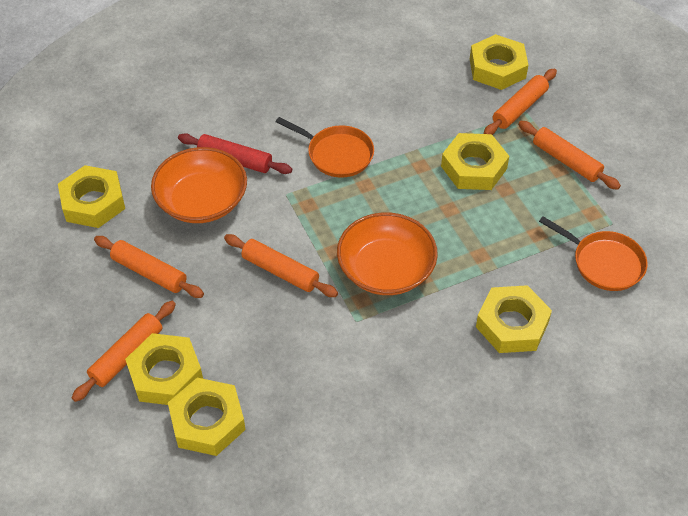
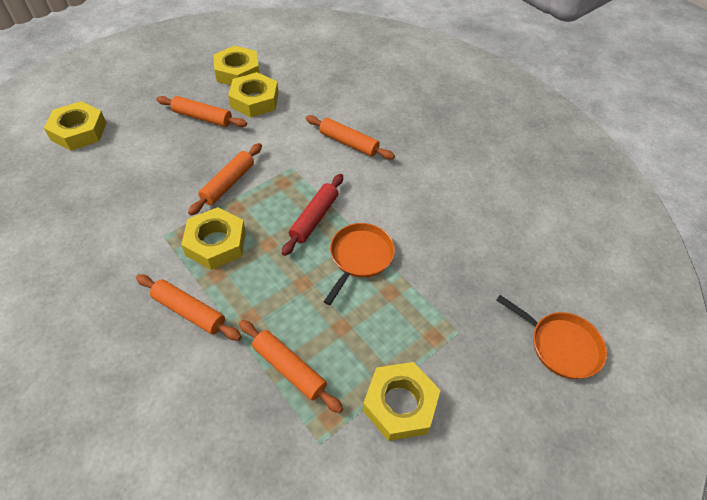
orange bowl: 2 -> 0
yellow nut: 6 -> 5

